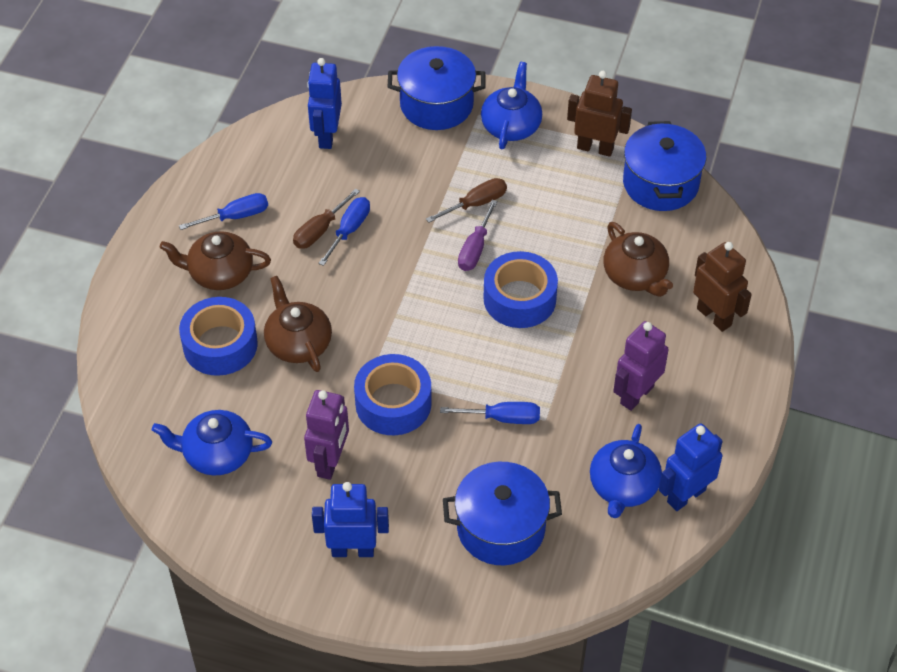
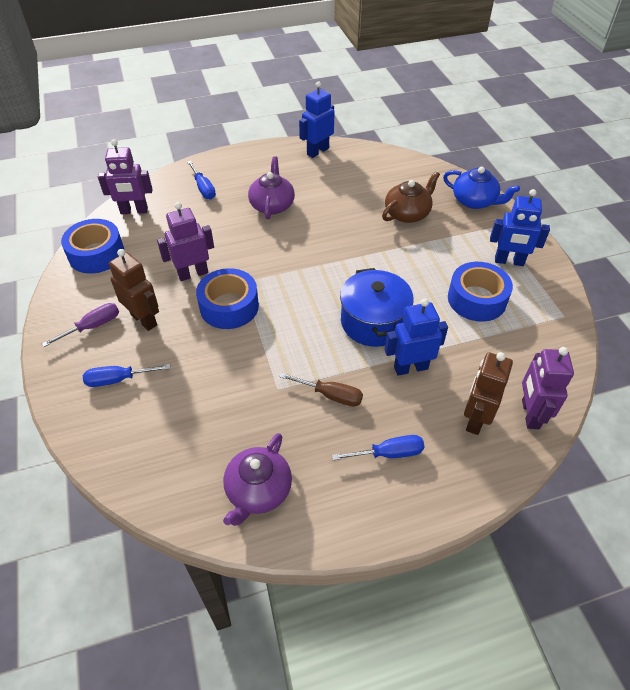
blue pot: 3 -> 1
blue teapot: 3 -> 1
brown screwdriver: 2 -> 1
brown teapot: 3 -> 1
purple robot: 2 -> 3
purple teapot: 0 -> 2

